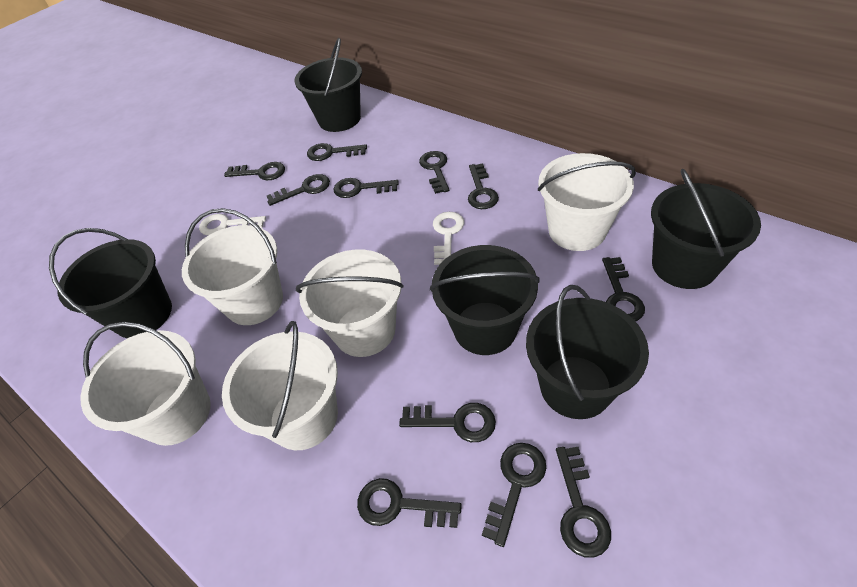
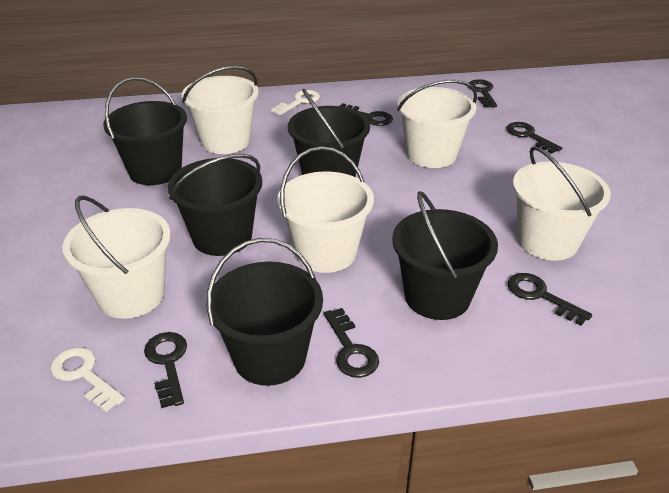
black key: 11 -> 6

